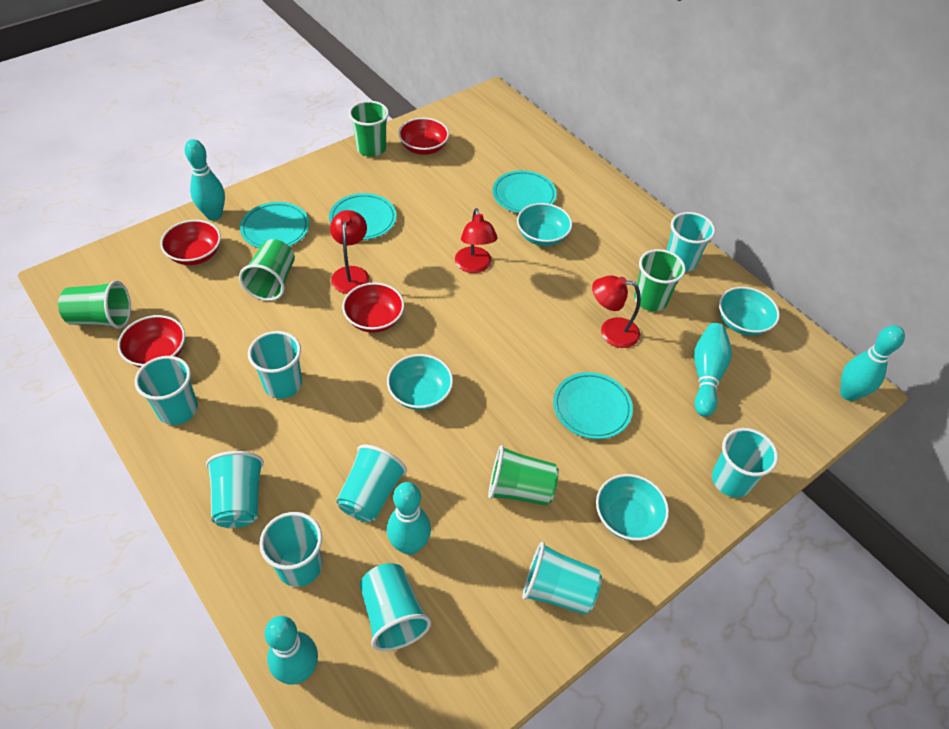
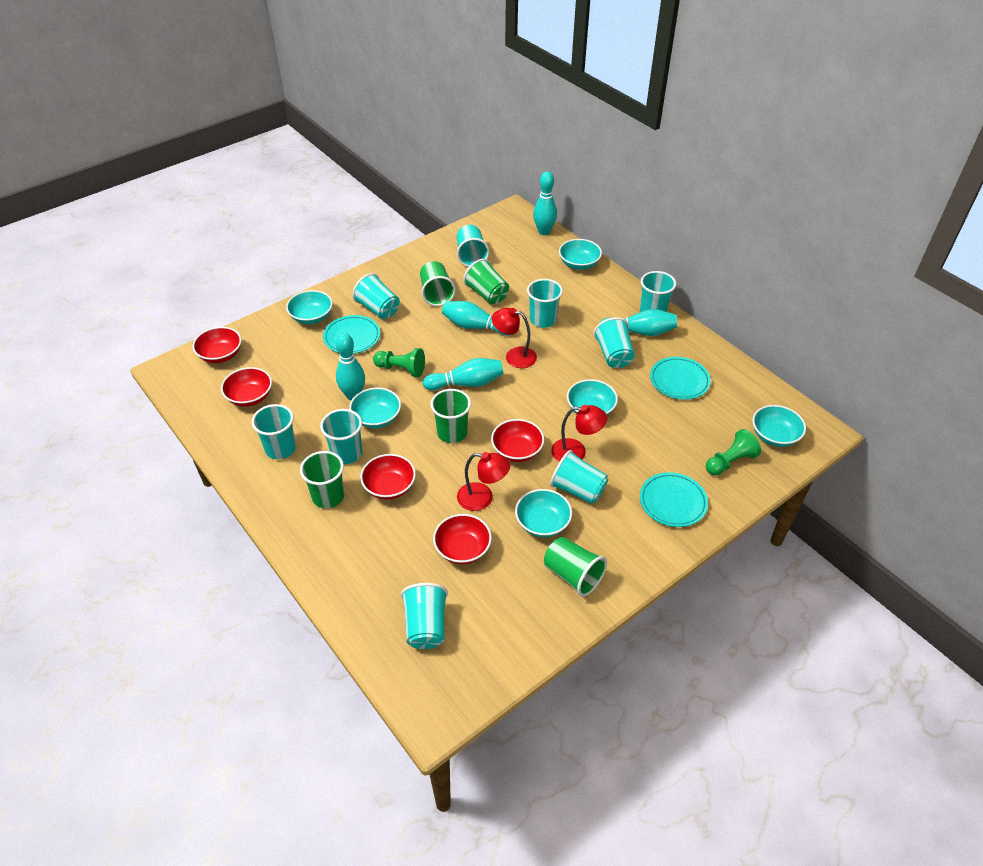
green pawn: 0 -> 2
red bowl: 4 -> 5
turquoise bowl: 4 -> 6
turquoise plate: 4 -> 3

